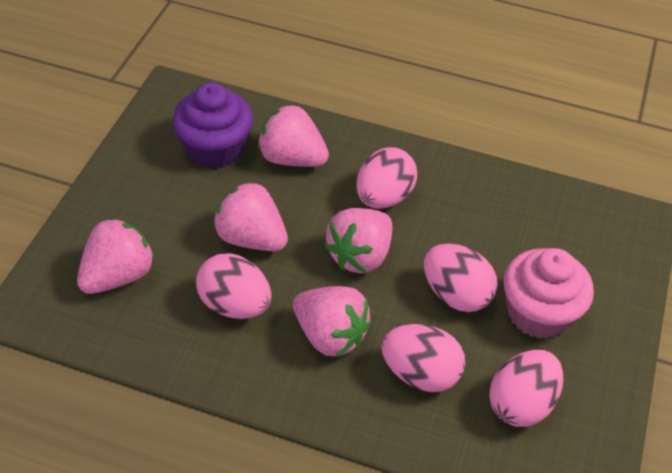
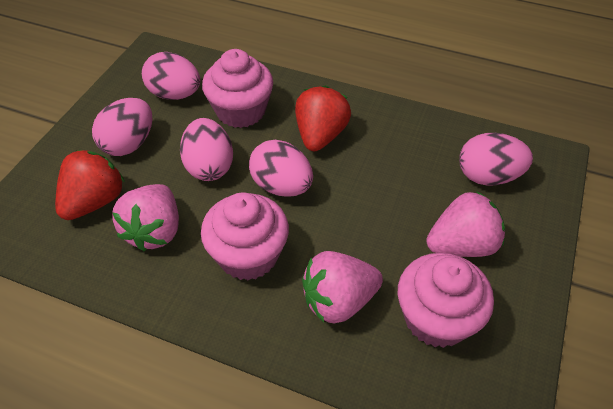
pink cupcake: 1 -> 3
pink strawberry: 5 -> 3
purple cupcake: 1 -> 0
red strawberry: 0 -> 2

